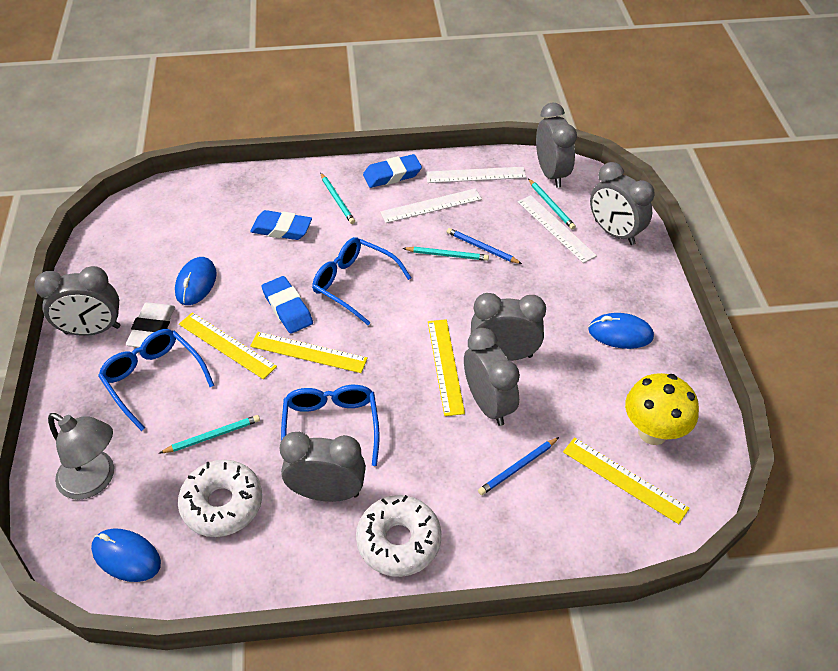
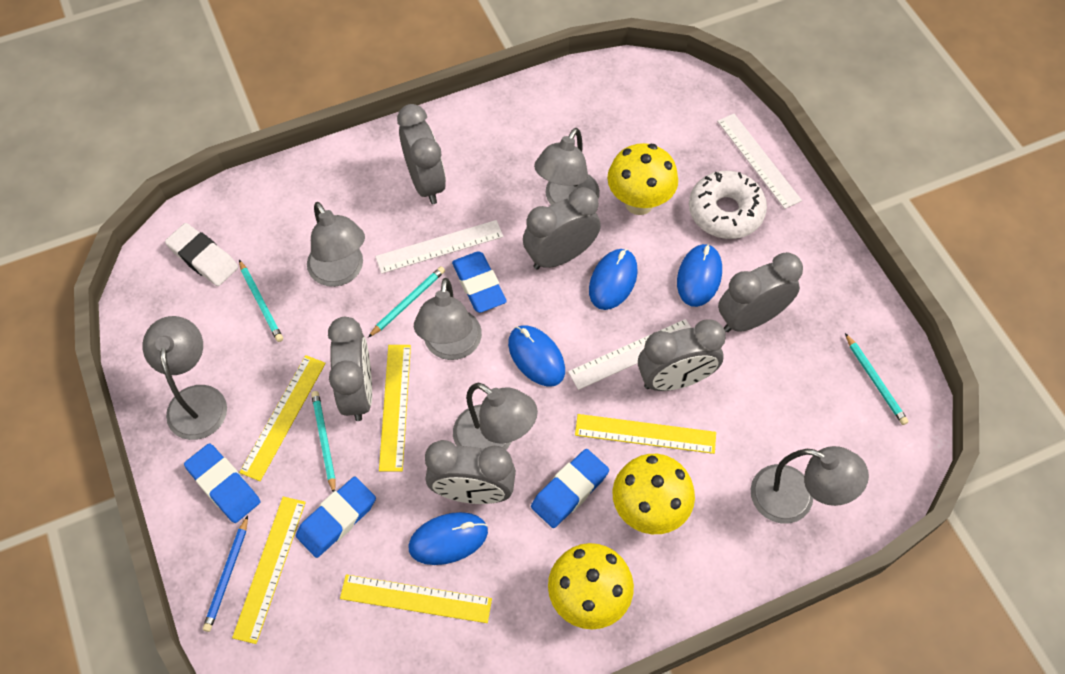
blue eraser: 3 -> 4
blue glasses: 3 -> 0
blue mouse: 3 -> 4
blue pencil: 2 -> 1
grey lamp: 1 -> 6
white donut: 2 -> 1
yellow mushroom: 1 -> 3
yellow ruler: 4 -> 5

